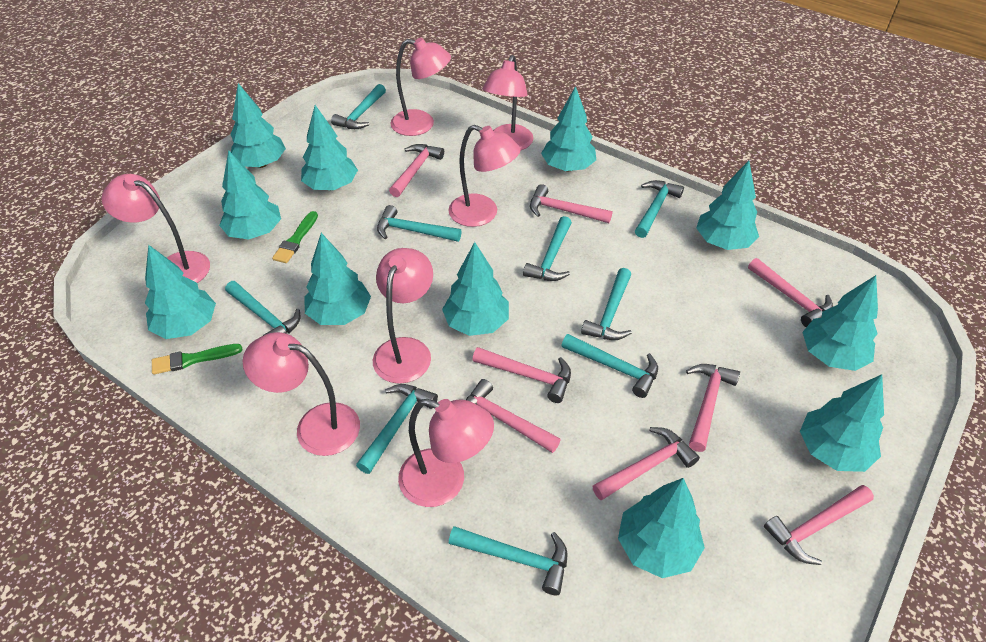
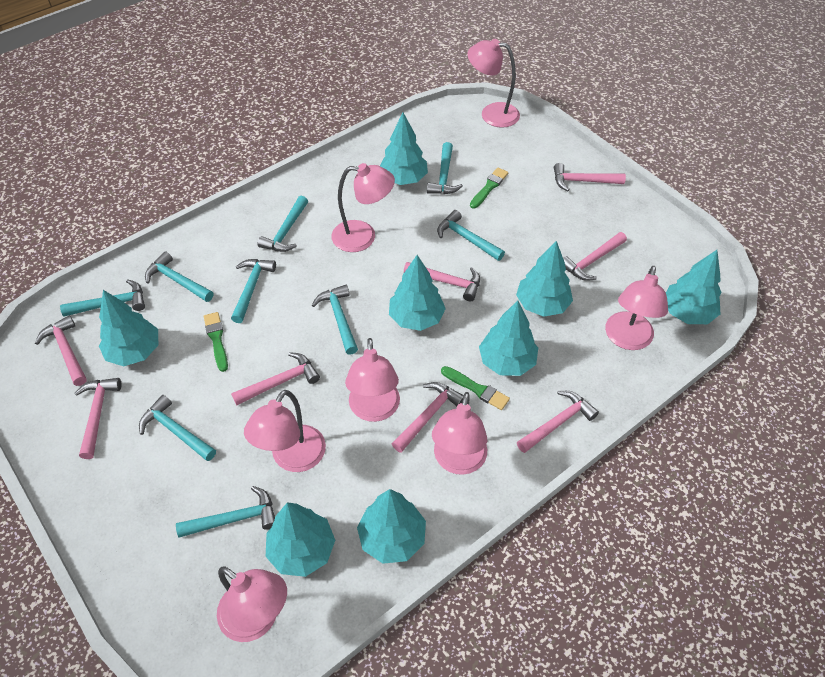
green brush: 2 -> 3
turquoise tree: 11 -> 8

